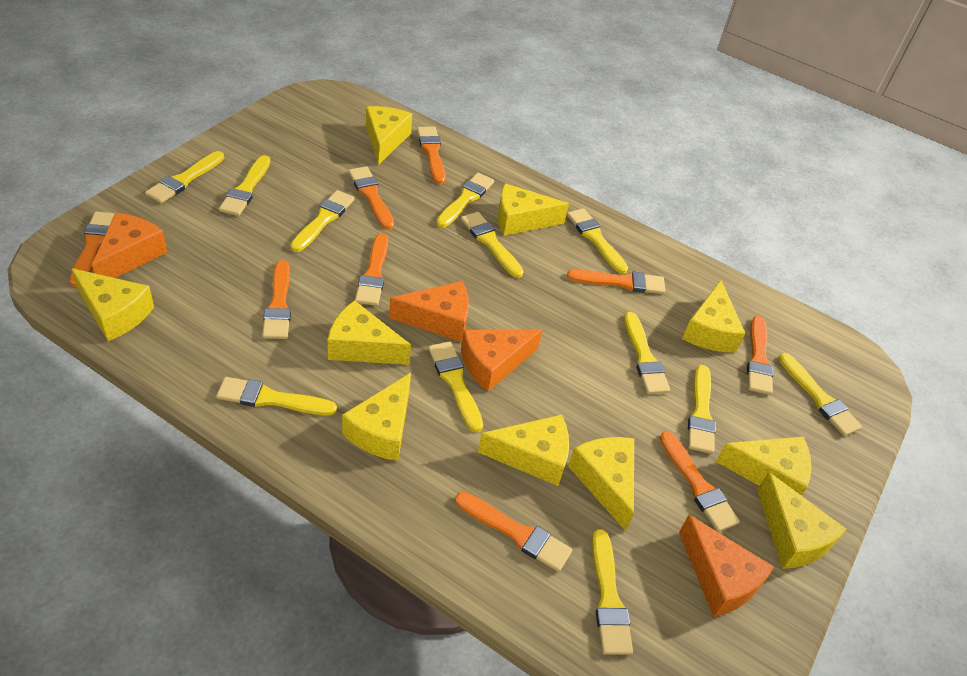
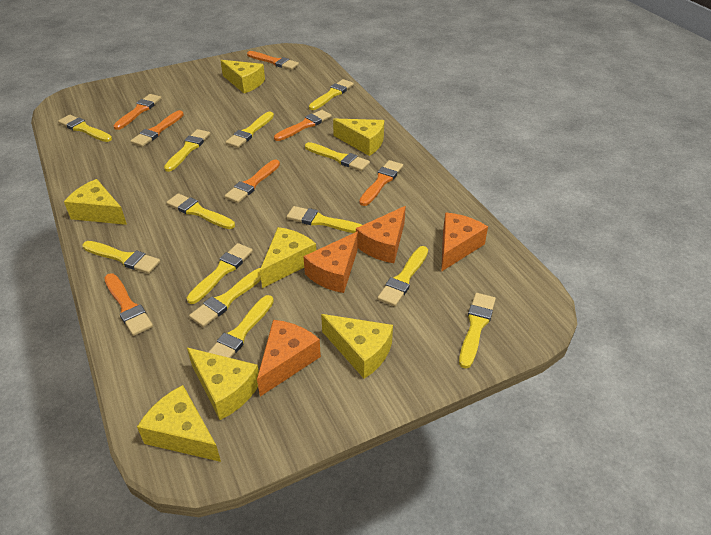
orange brush: 9 -> 7
yellow brush: 12 -> 13
yellow cheese: 10 -> 7

